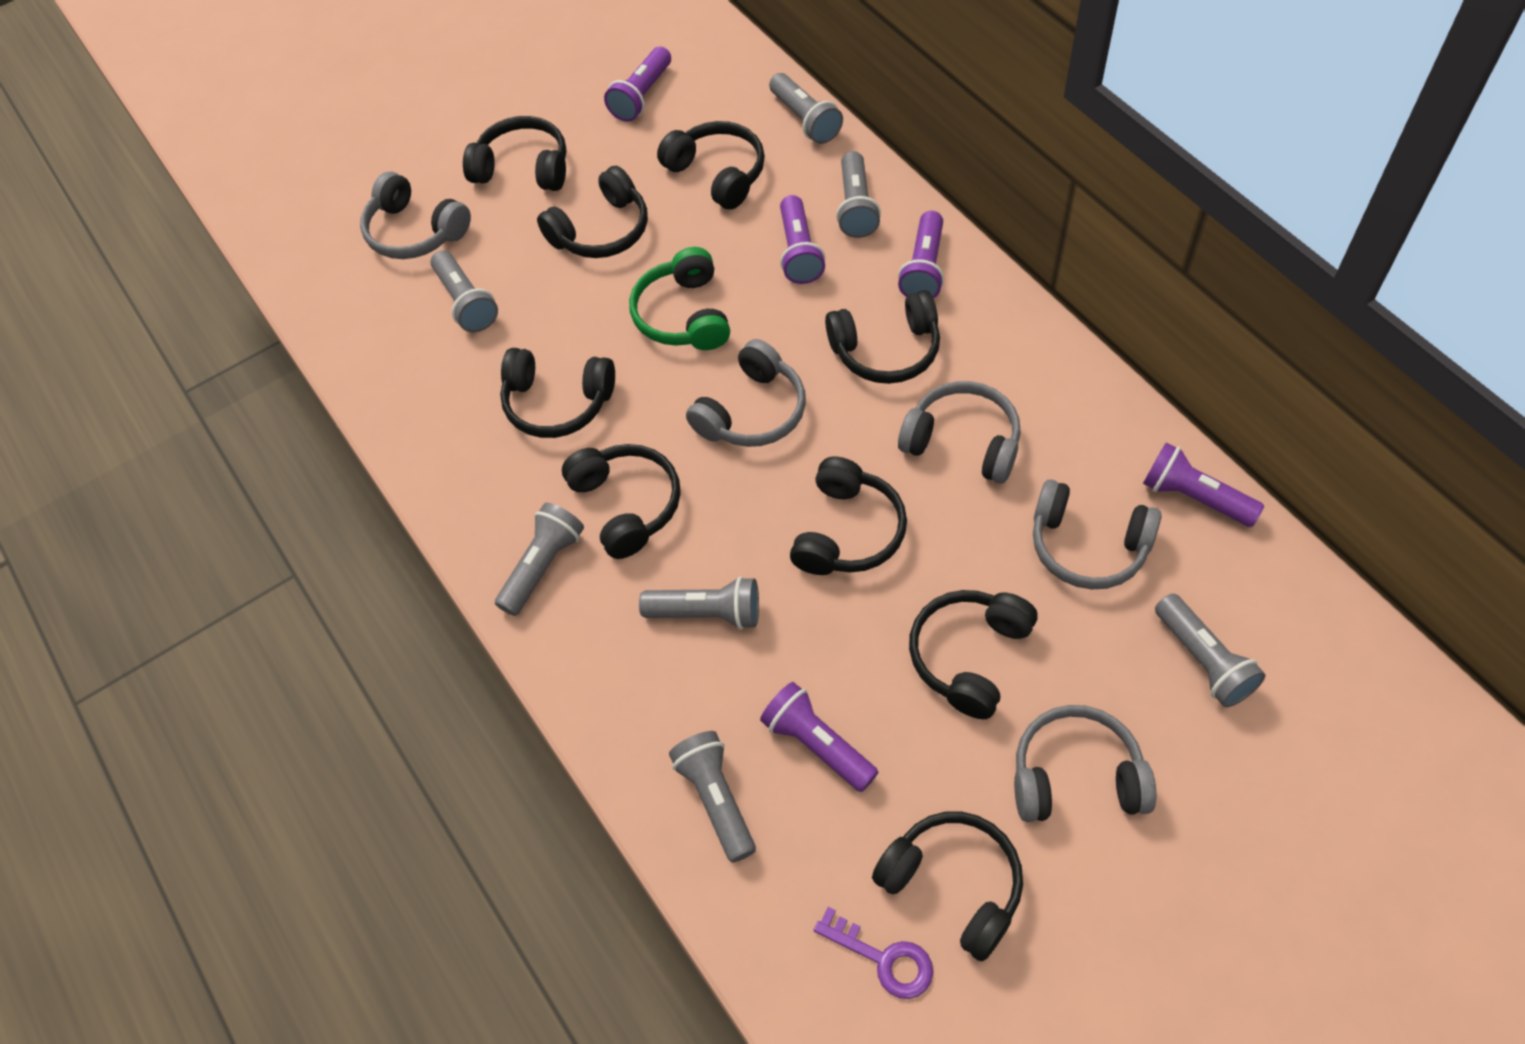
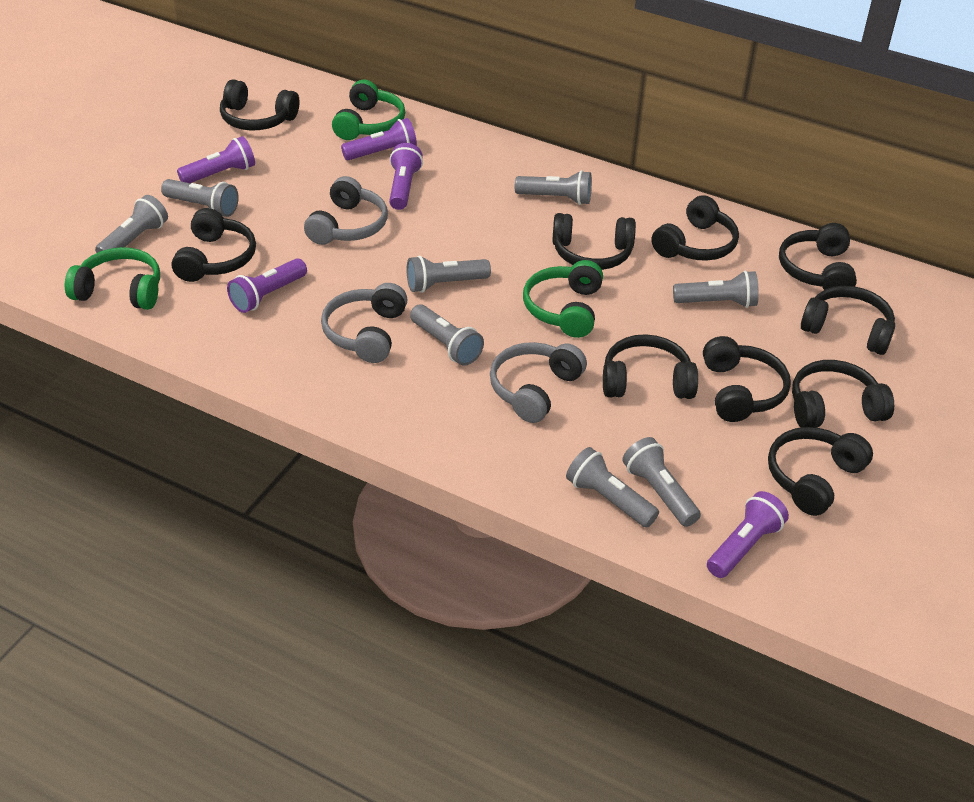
black headphones: 9 -> 10
green headphones: 1 -> 3
grey flashlight: 7 -> 8
grey headphones: 5 -> 3
purple key: 1 -> 0

